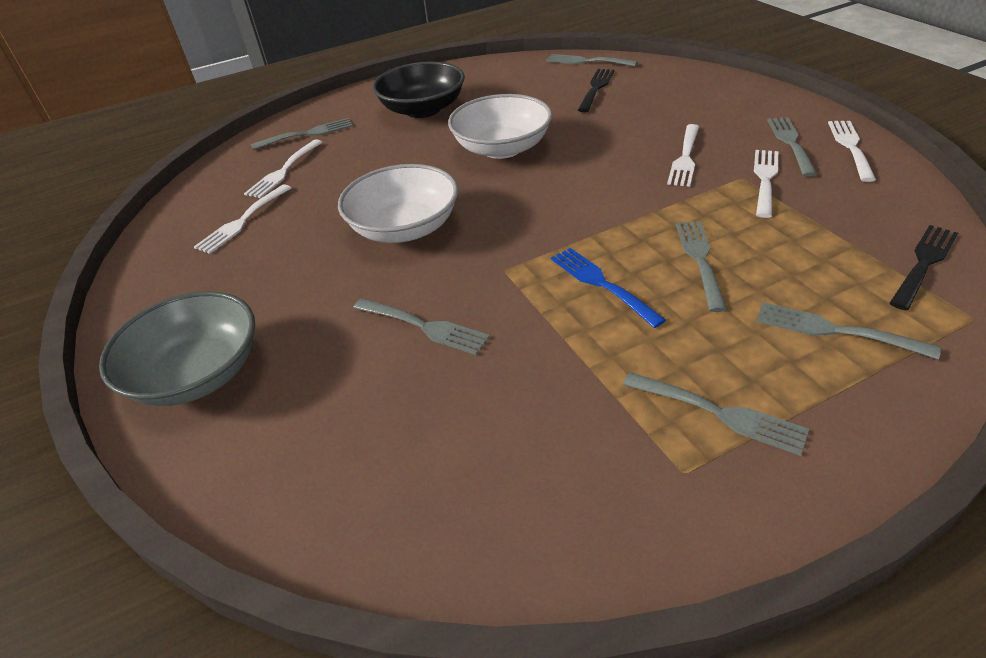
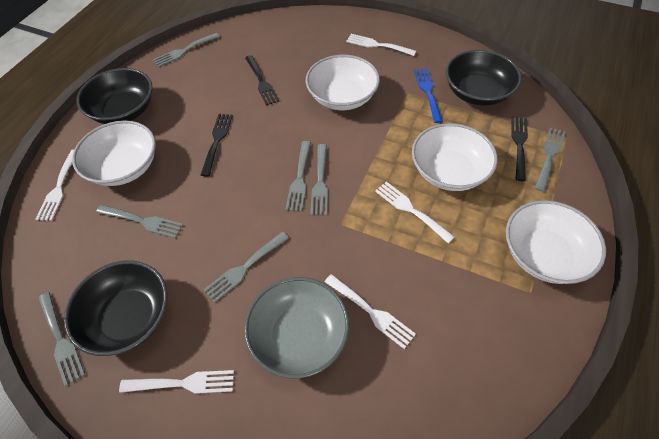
black bowl: 1 -> 3
black fork: 2 -> 3
white bowl: 2 -> 4

